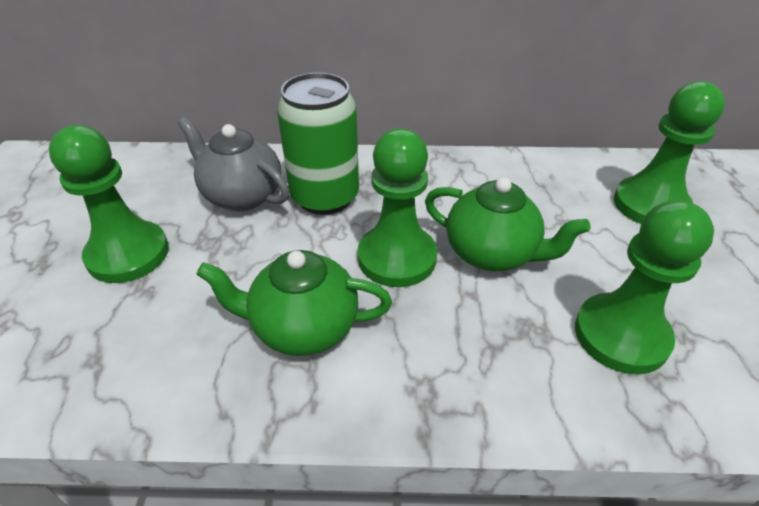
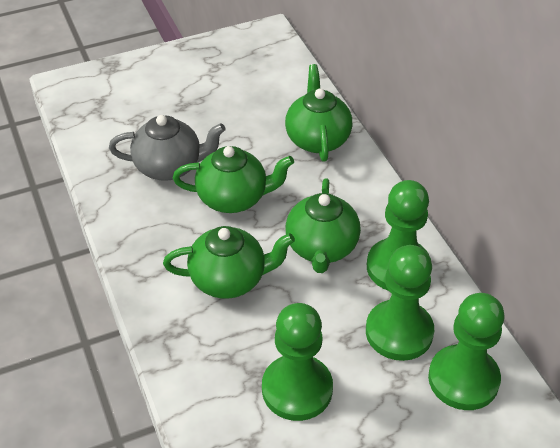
green can: 1 -> 0
green teapot: 2 -> 4

